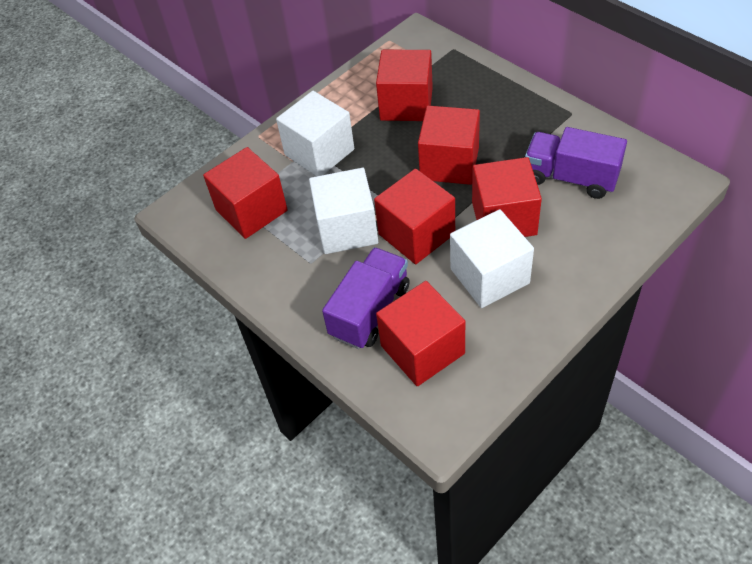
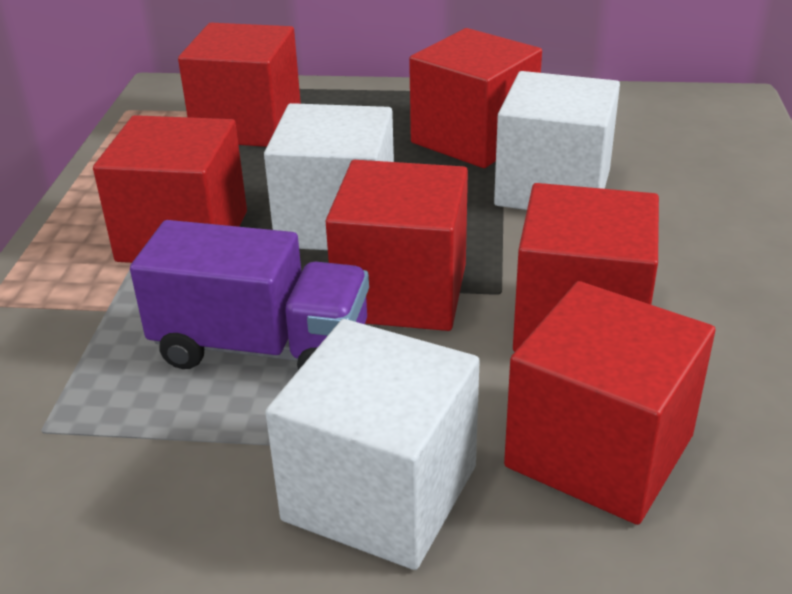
purple truck: 2 -> 1

